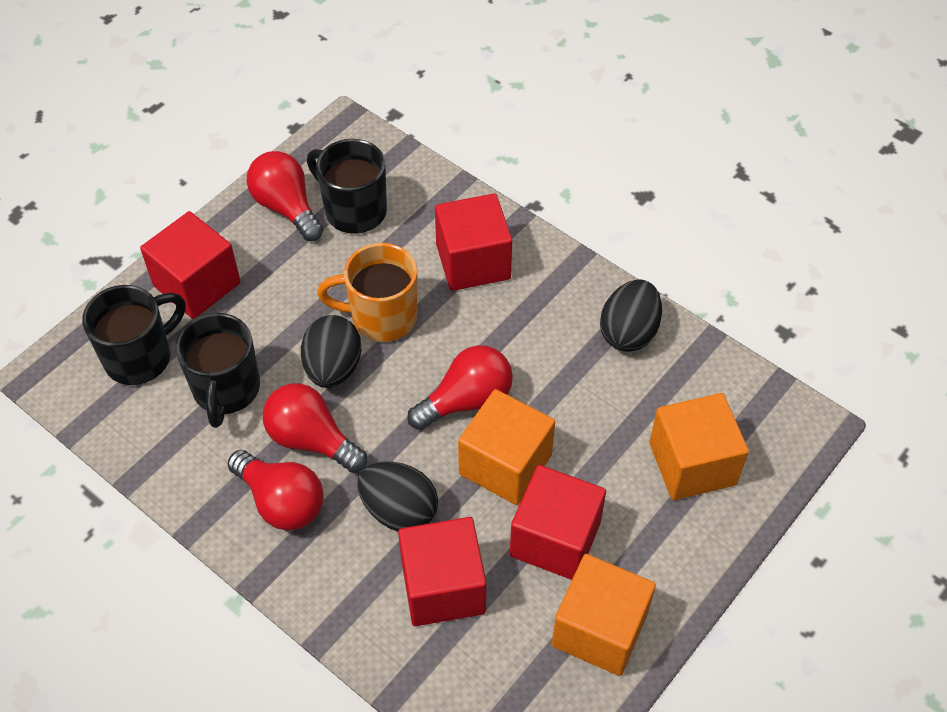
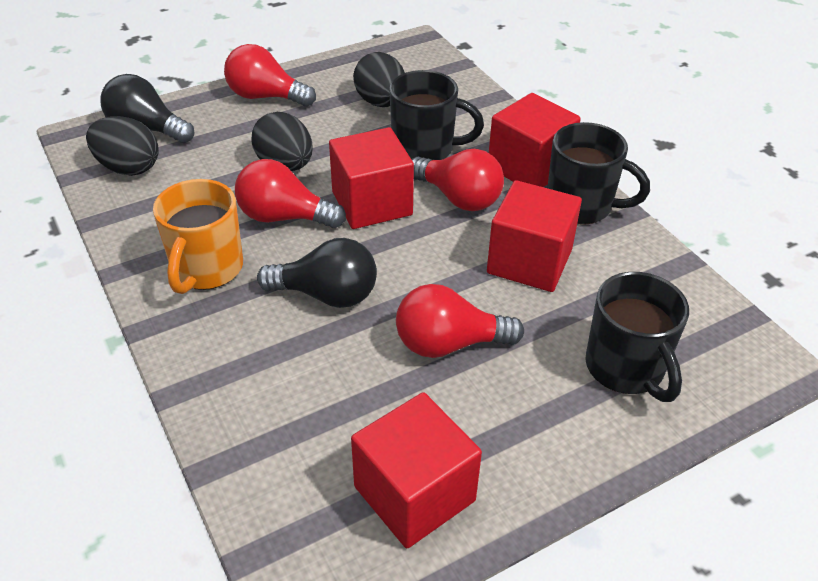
black light bulb: 0 -> 2
orange cube: 3 -> 0

